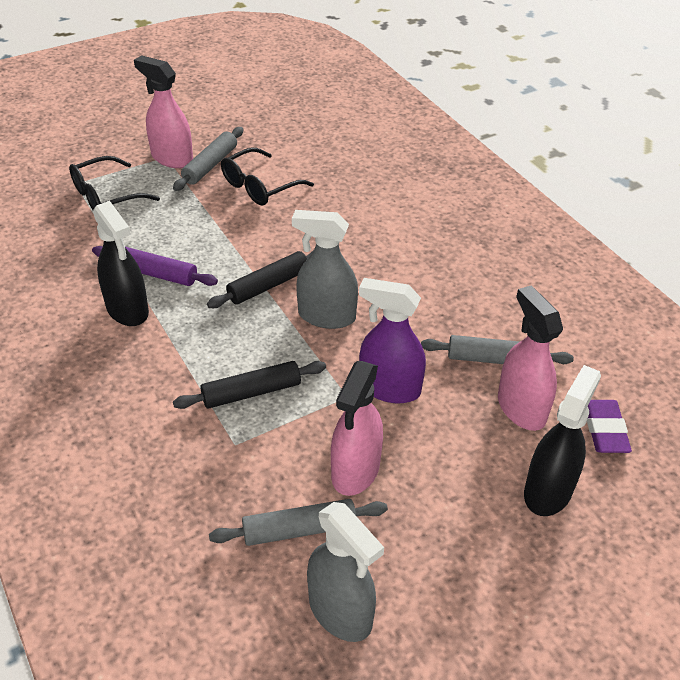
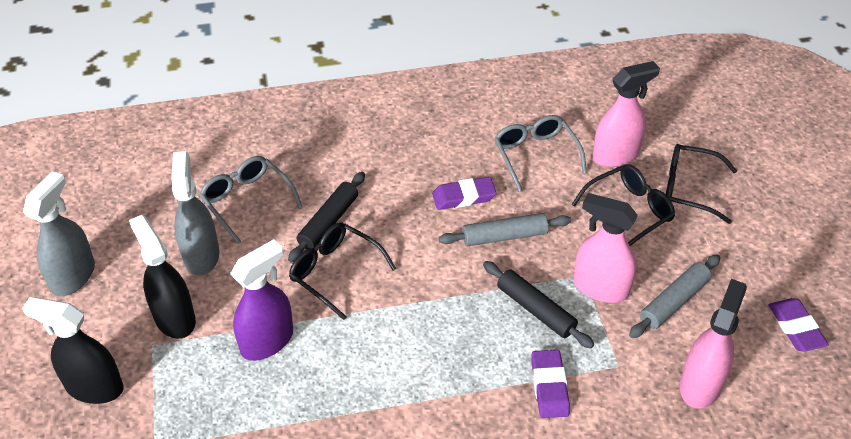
black glasses: 2 -> 3
grey glasses: 0 -> 2
grey rolling pin: 3 -> 2
purple eraser: 1 -> 3
purple rolling pin: 1 -> 0

